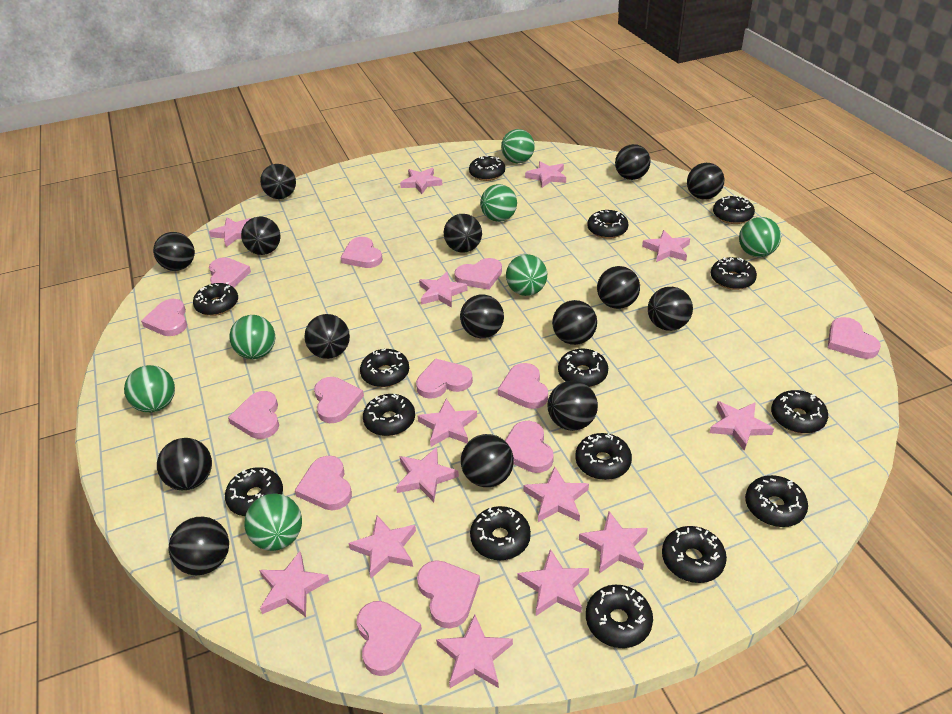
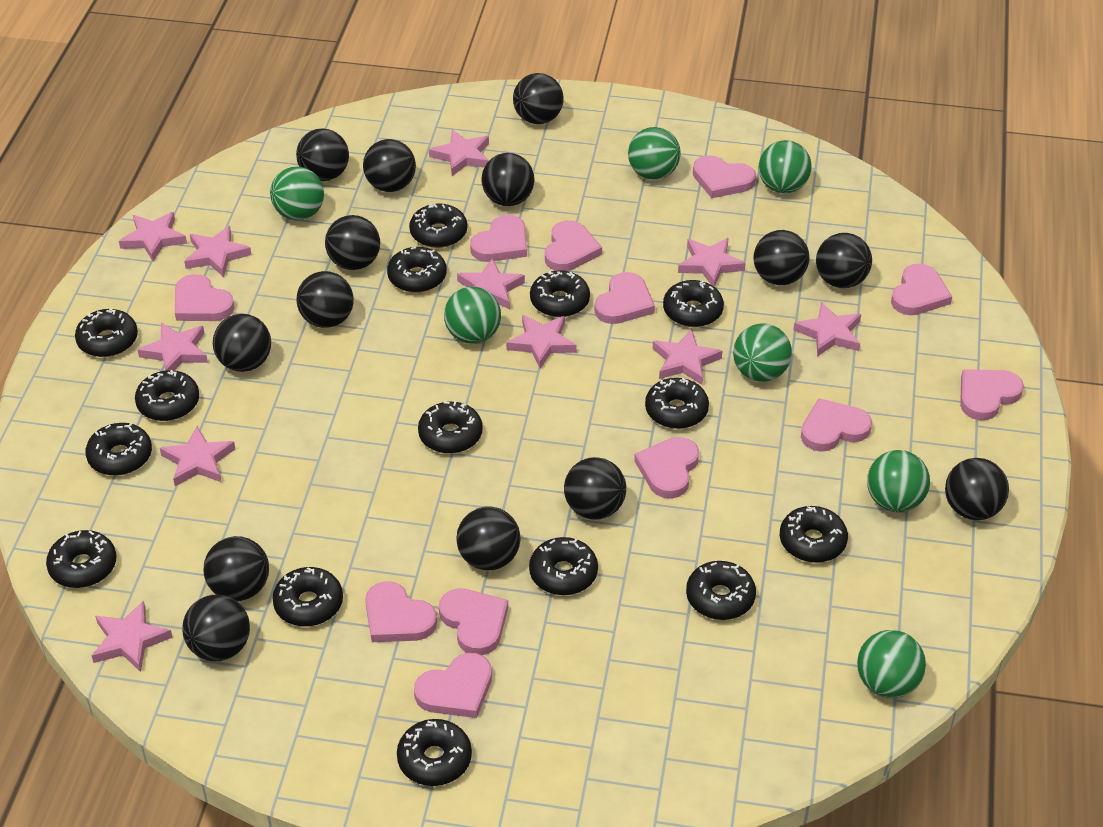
black ball: 15 -> 14
pink heart: 13 -> 12
pink star: 14 -> 11

